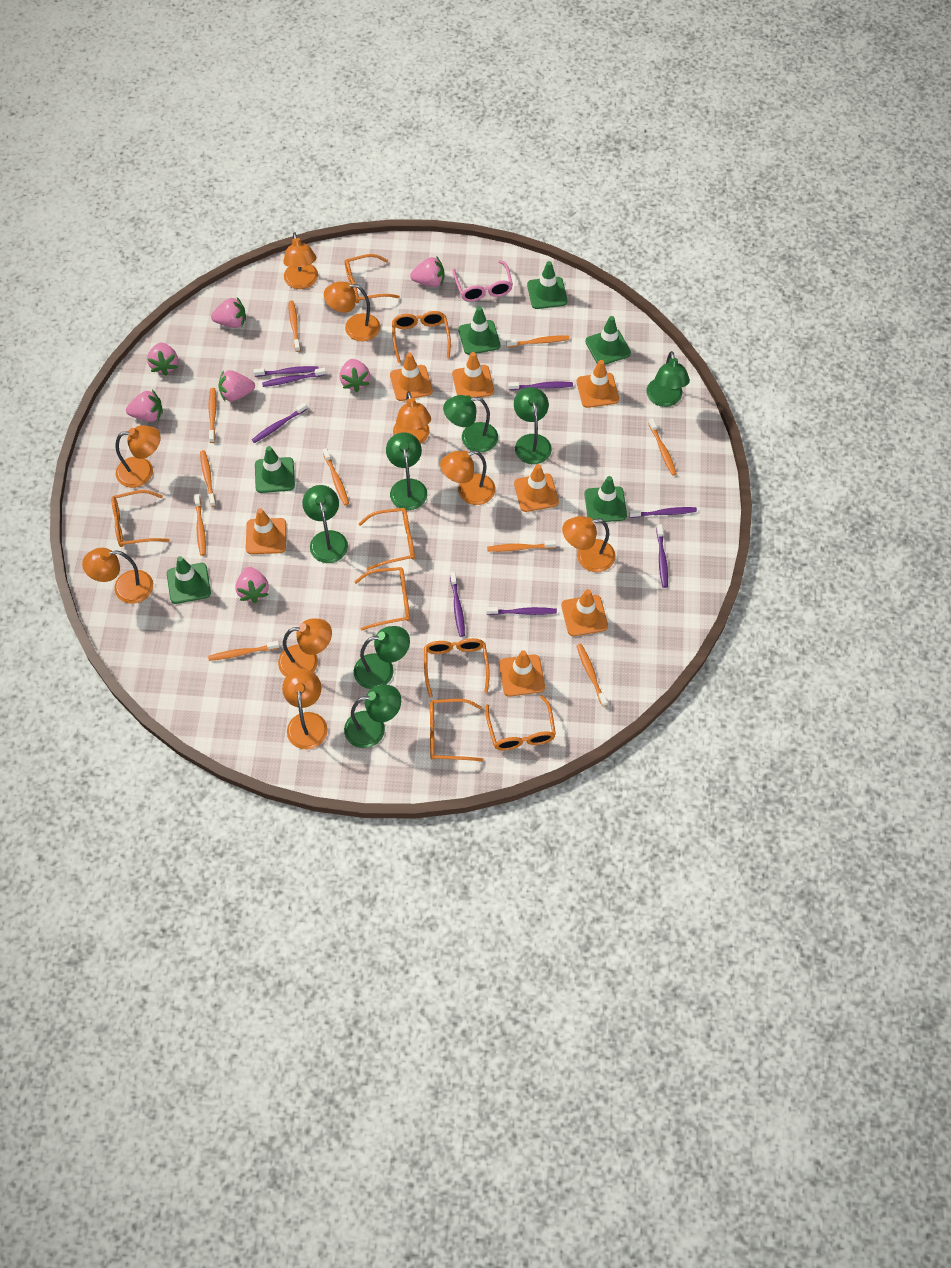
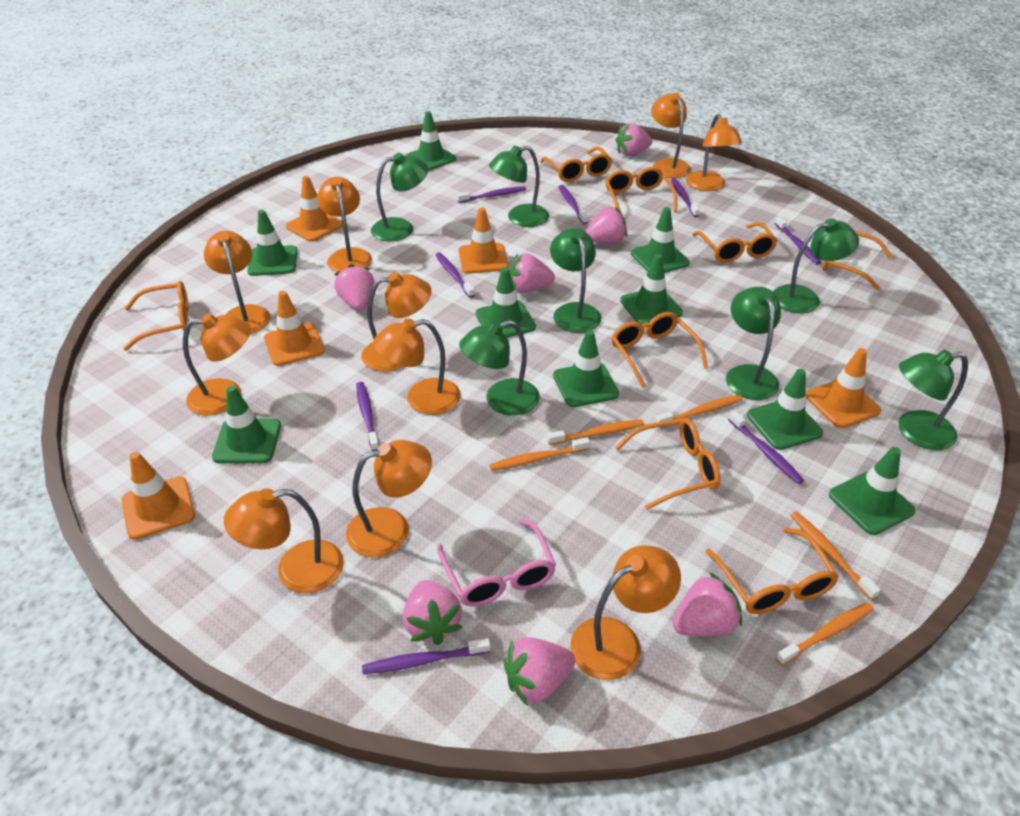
green traffic cone: 6 -> 9
orange lamp: 9 -> 10
orange toothbrush: 10 -> 5
orange traffic cone: 7 -> 5

